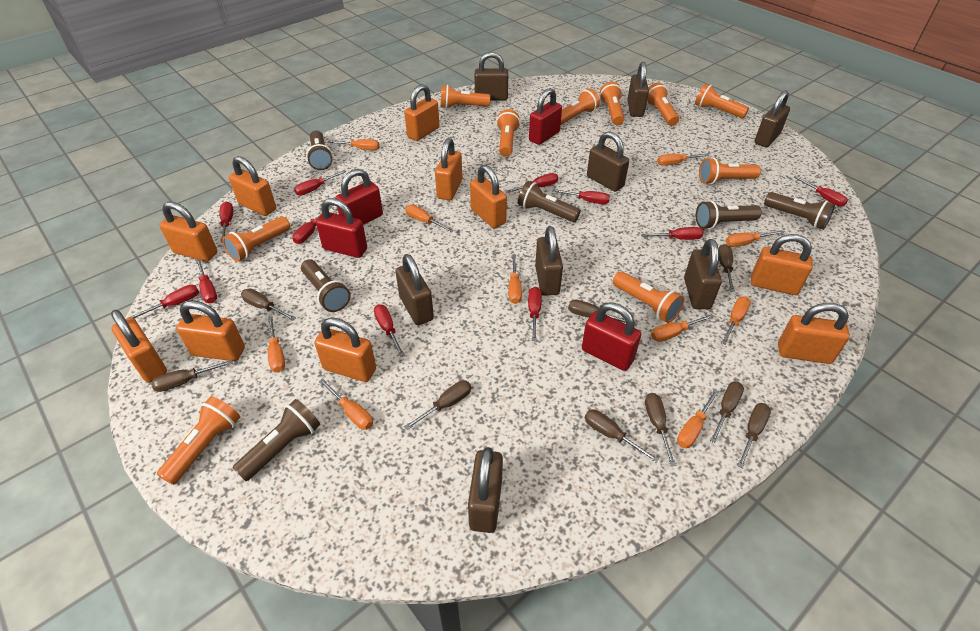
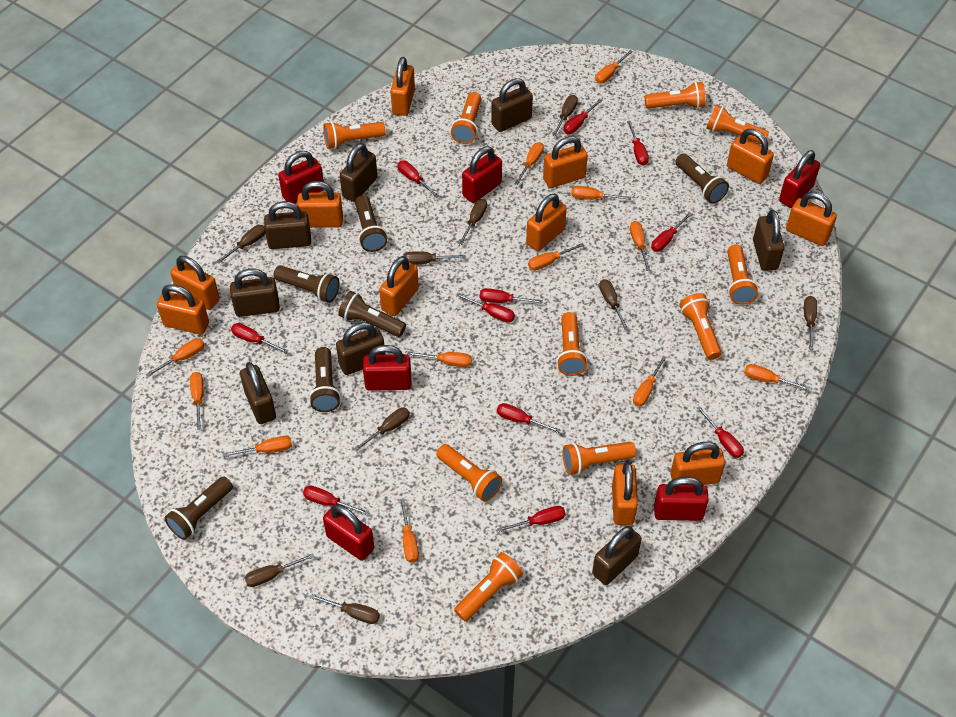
orange padlock: 10 -> 11
orange screwdriver: 10 -> 12
red padlock: 4 -> 6

